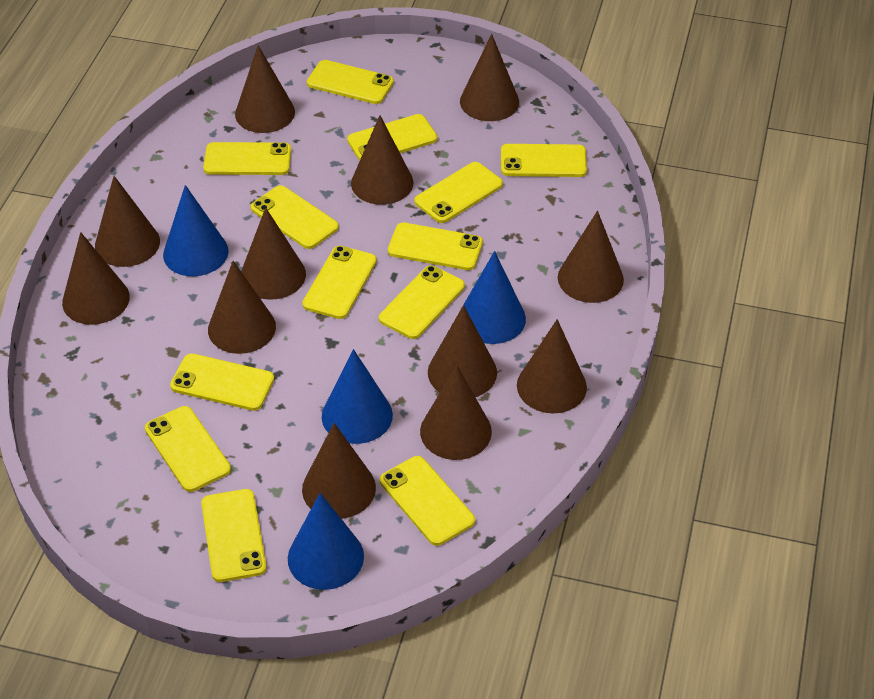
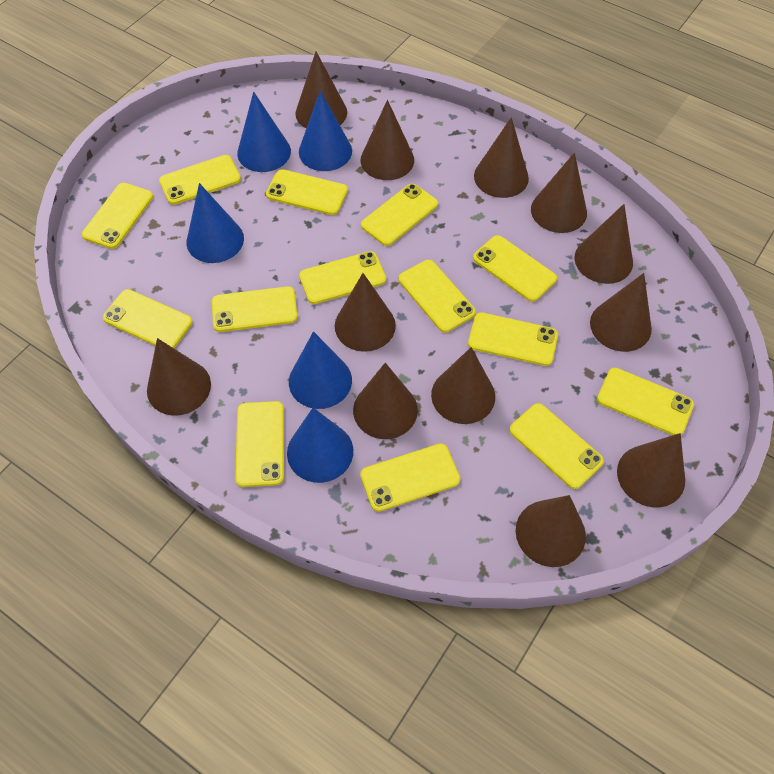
blue cone: 4 -> 5
yellow phone: 13 -> 14

